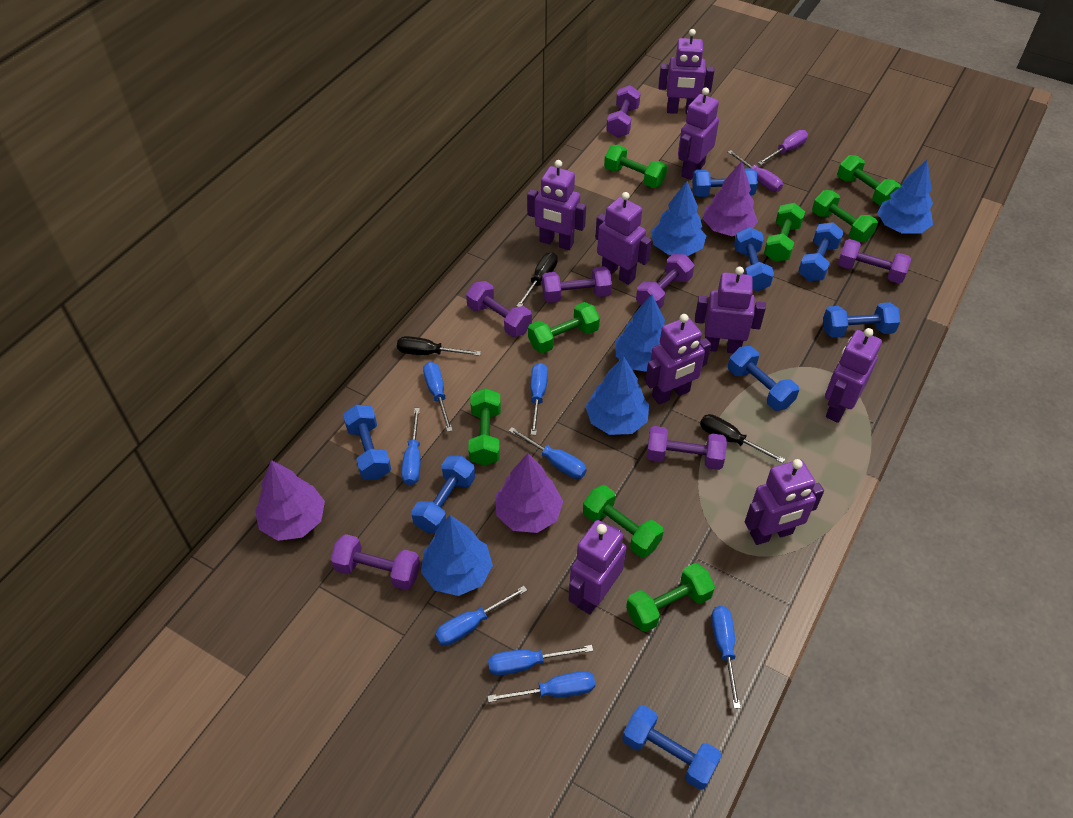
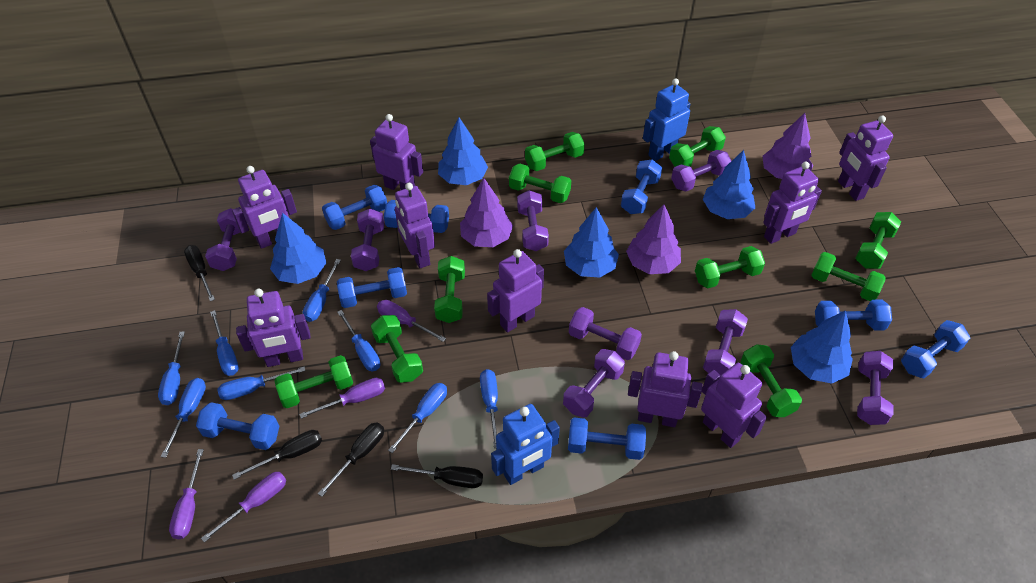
black screwdriver: 3 -> 4
blue robot: 0 -> 2
green dumbbell: 8 -> 10
purple dumbbell: 7 -> 8
purple screwdriver: 2 -> 4

